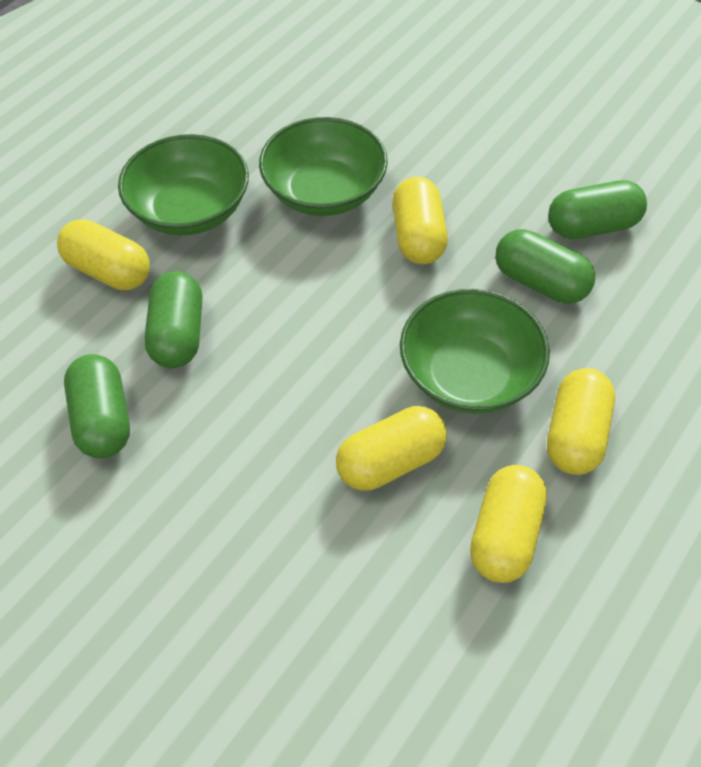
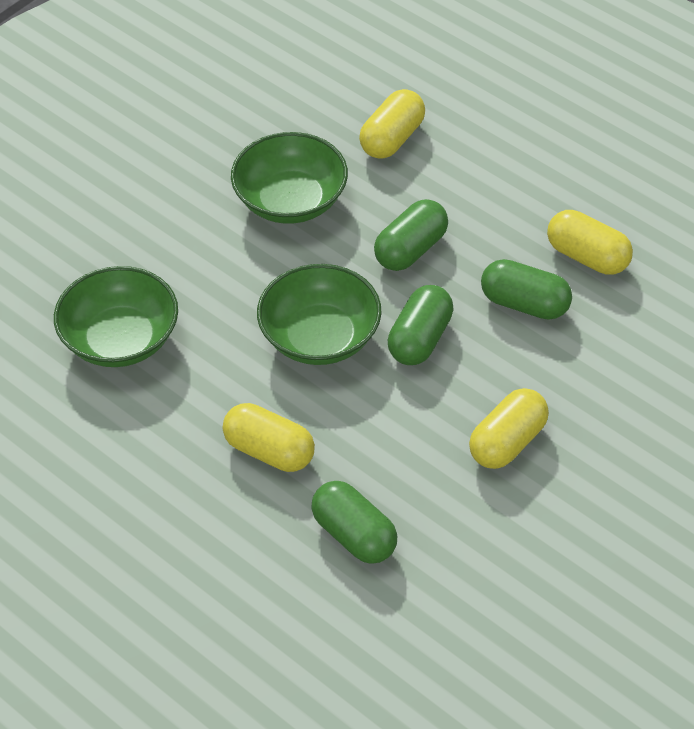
yellow capsule: 5 -> 4

